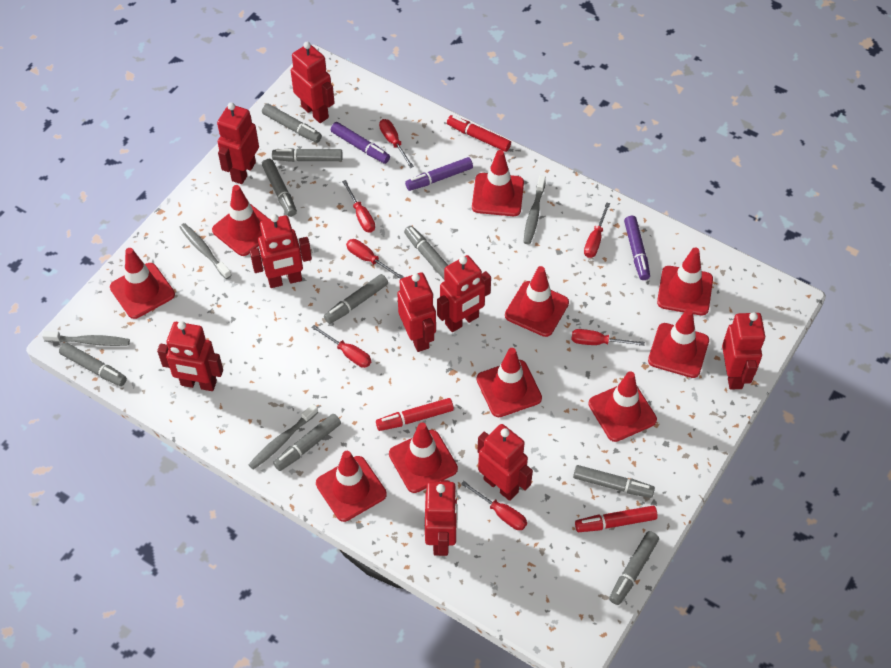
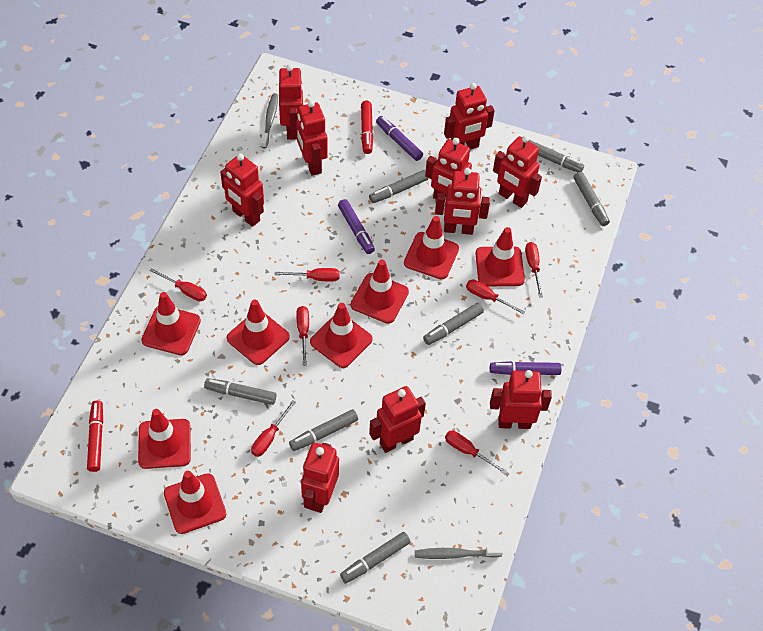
grey marker: 9 -> 7
grey toothbrush: 4 -> 2
red marker: 3 -> 2
red robot: 9 -> 10
red traffic cone: 10 -> 8

